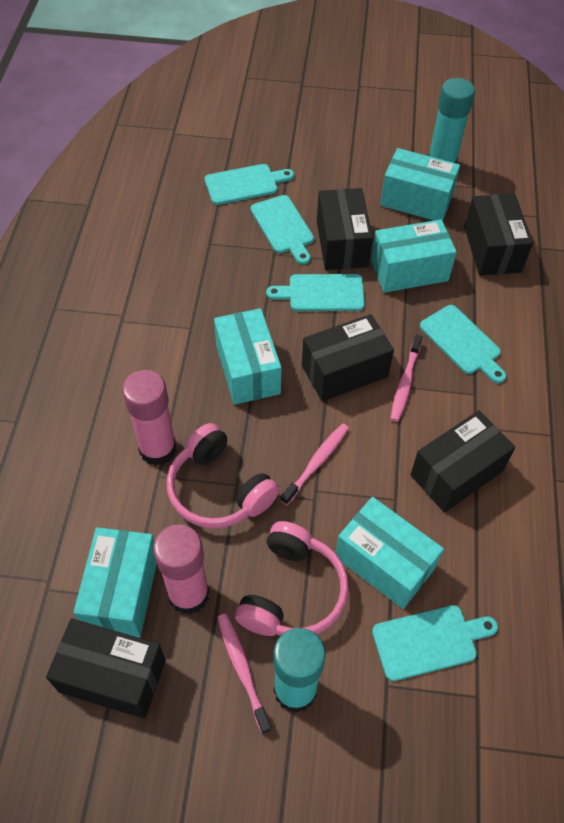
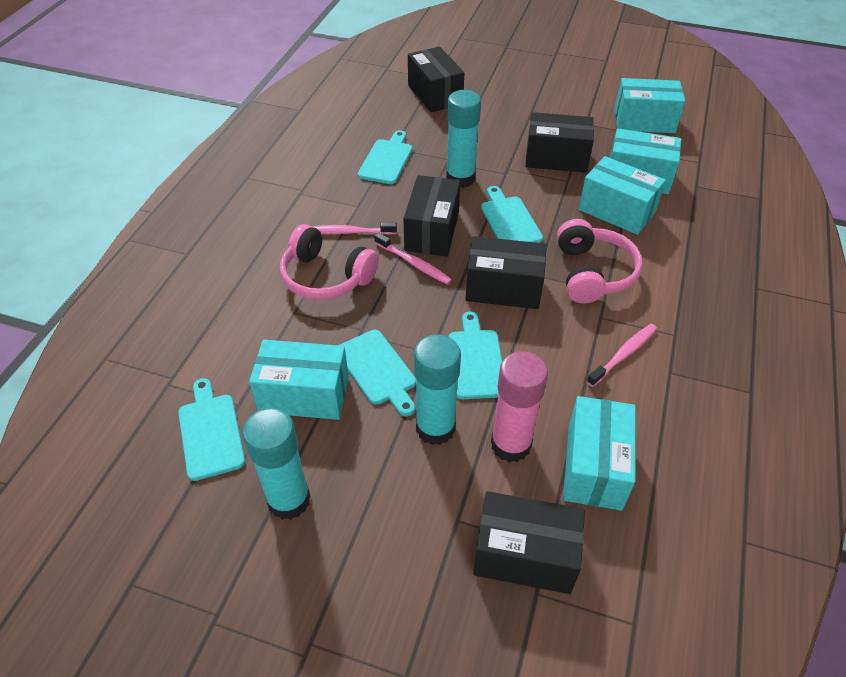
pink glue stick: 2 -> 1
turquoise glue stick: 2 -> 3

